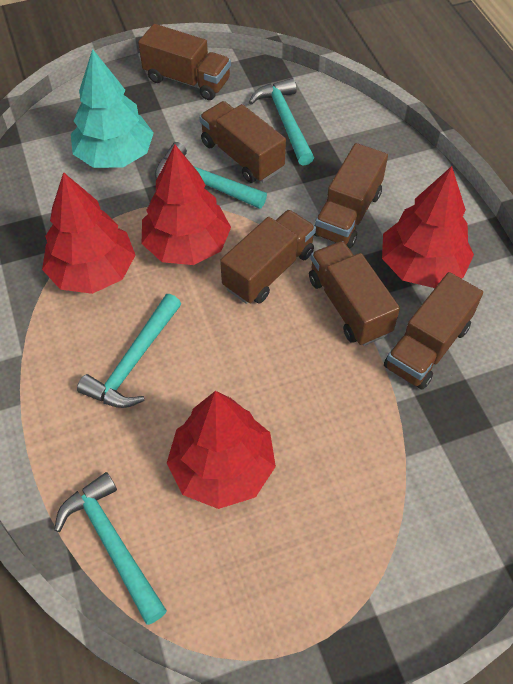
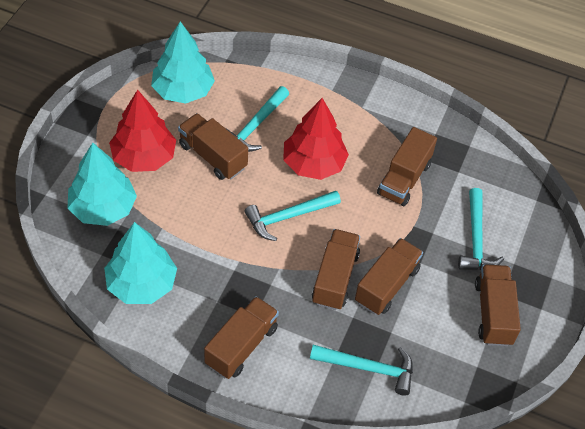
red tree: 4 -> 2
turquoise tree: 1 -> 3

